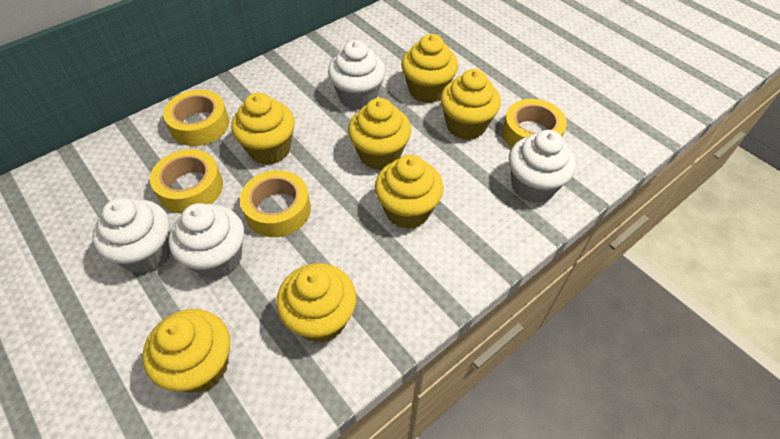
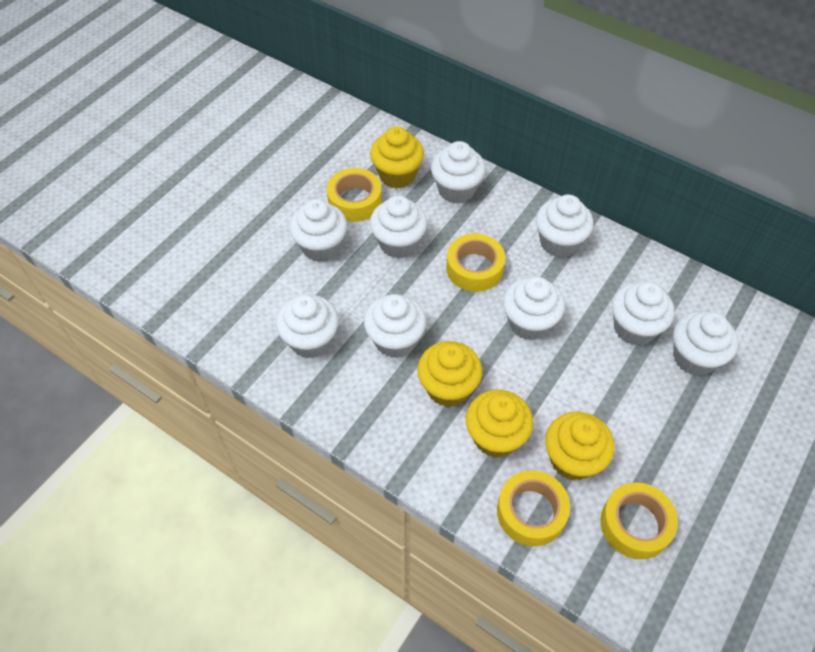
white cupcake: 4 -> 9
yellow cupcake: 7 -> 4

